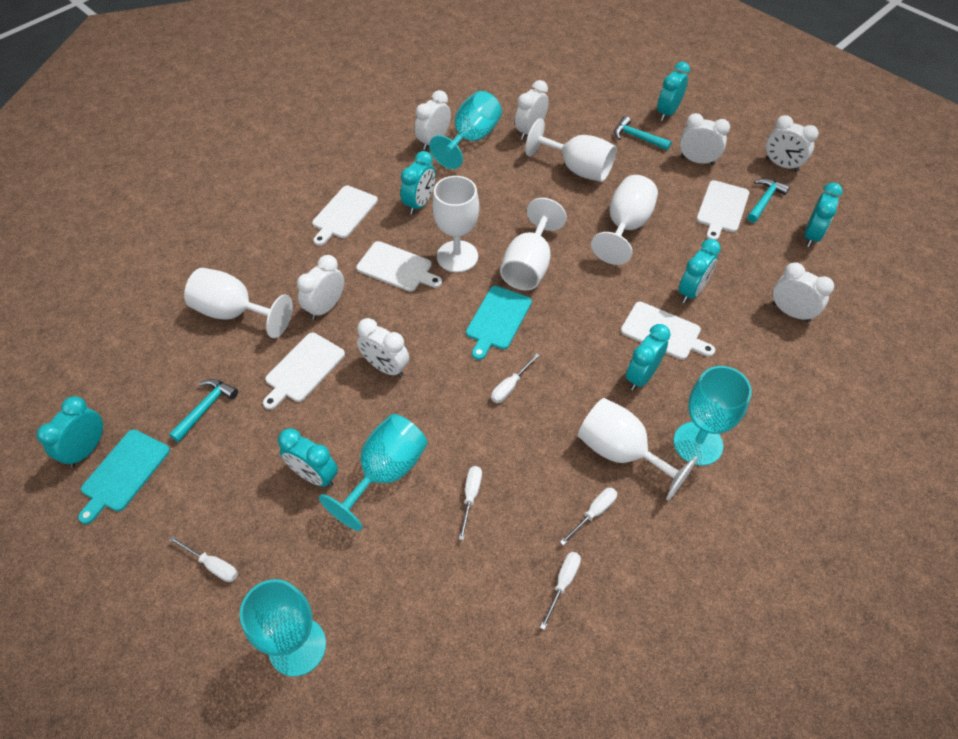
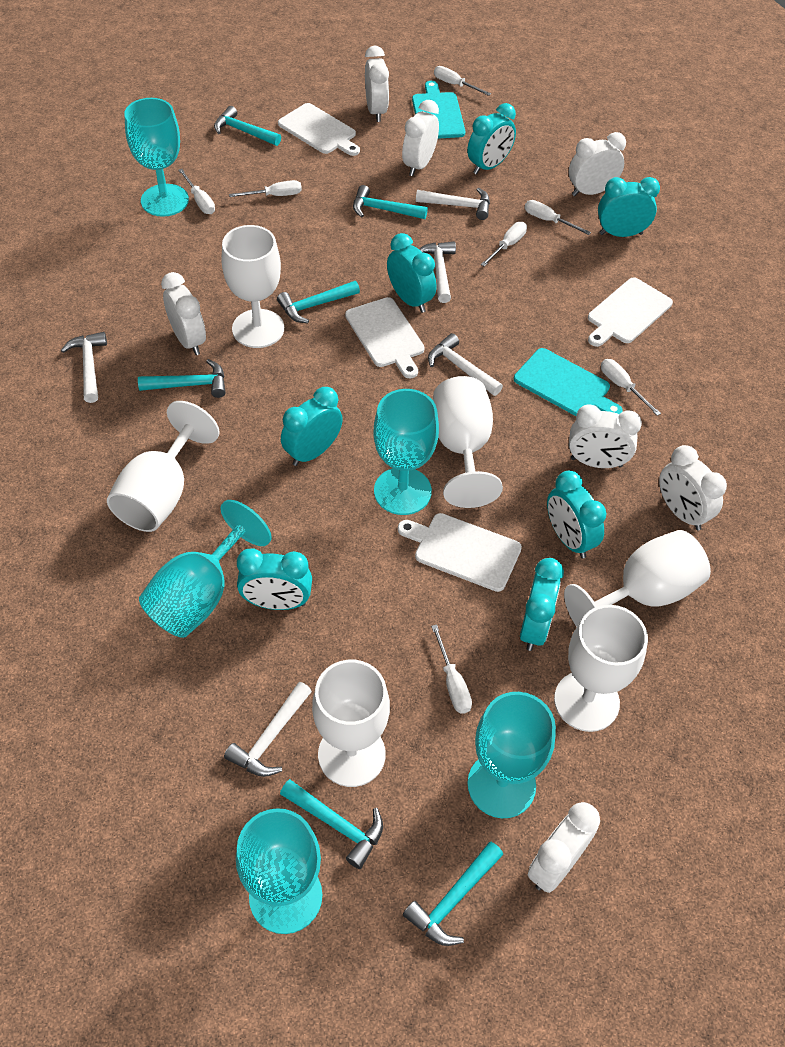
turquoise goblet: 4 -> 5
turquoise hammer: 3 -> 6
white cutting board: 5 -> 4
white hammer: 0 -> 5
white screwdriver: 5 -> 7

